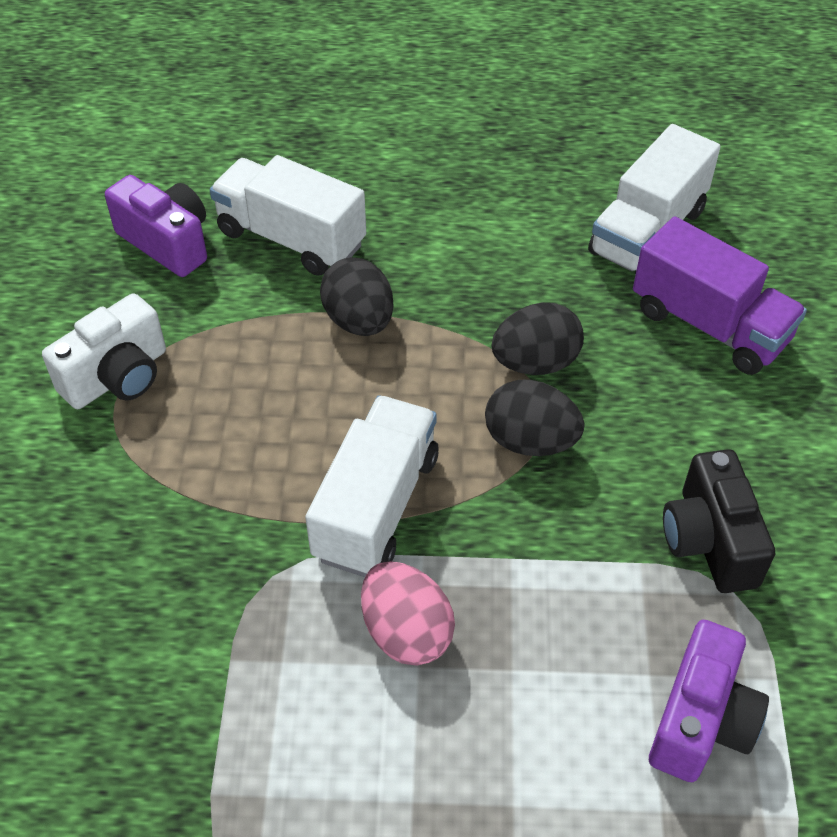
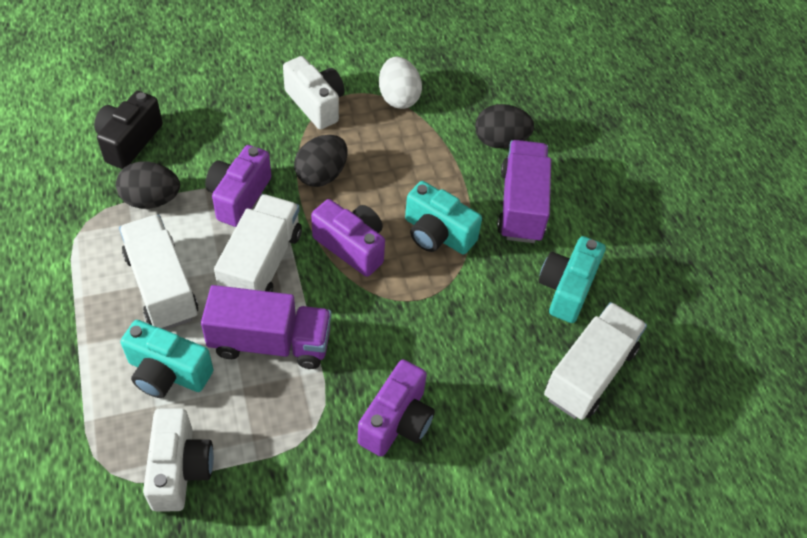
pink egg: 1 -> 0
purple camera: 2 -> 3
purple truck: 1 -> 2
turquoise camera: 0 -> 3
white camera: 1 -> 2
white egg: 0 -> 1

